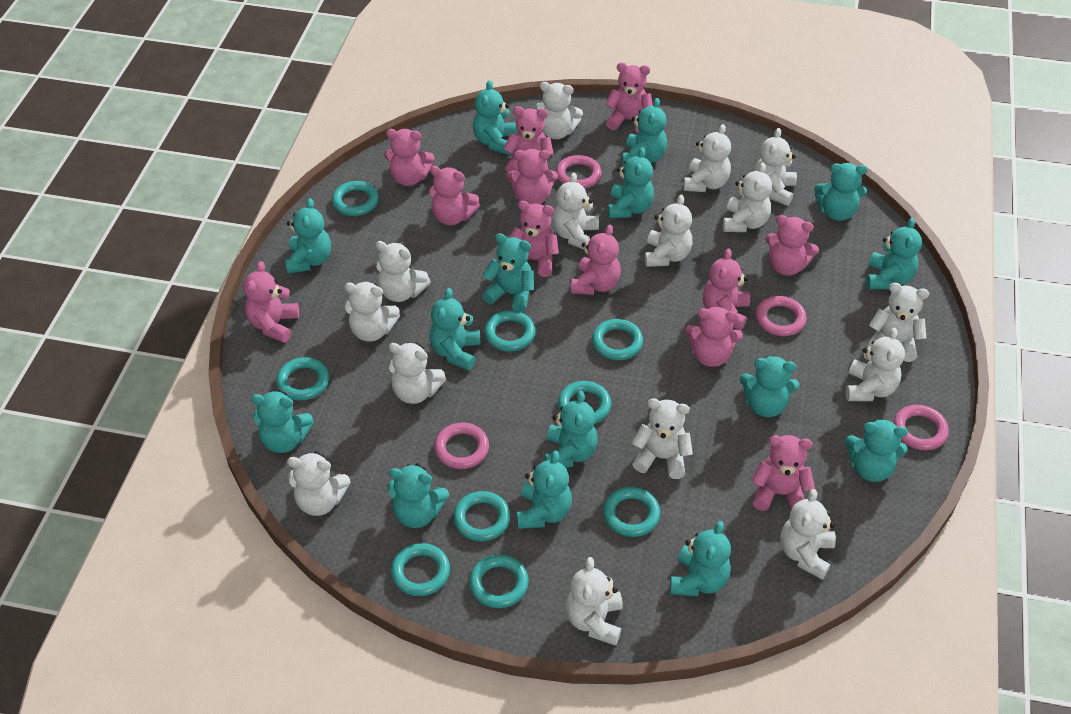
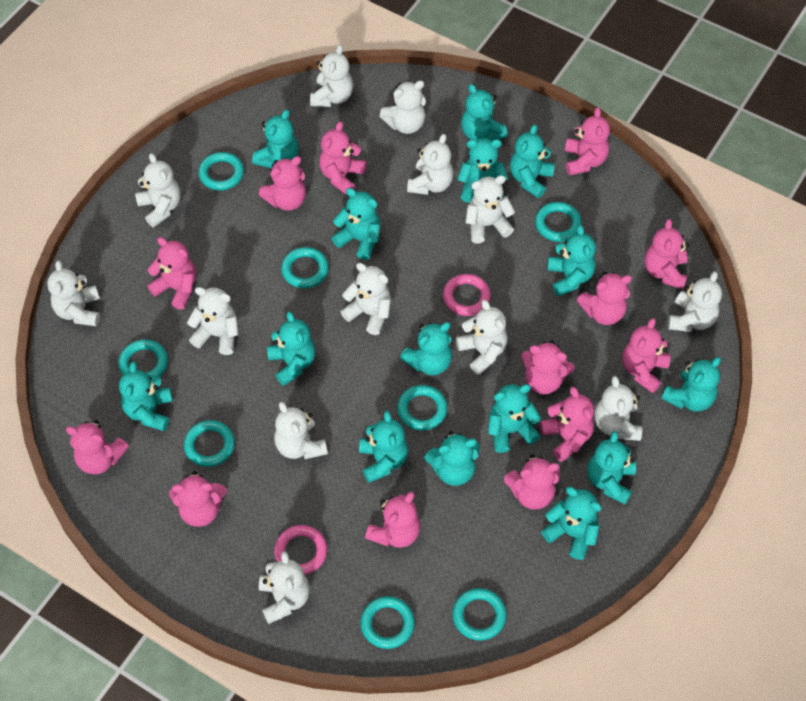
pink ring: 4 -> 2
pink teddy bear: 12 -> 13
turquoise ring: 9 -> 8
white teddy bear: 15 -> 13

